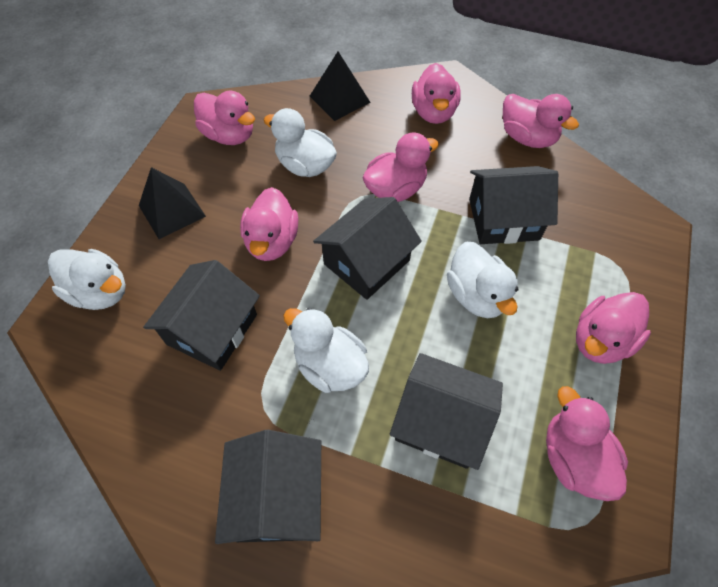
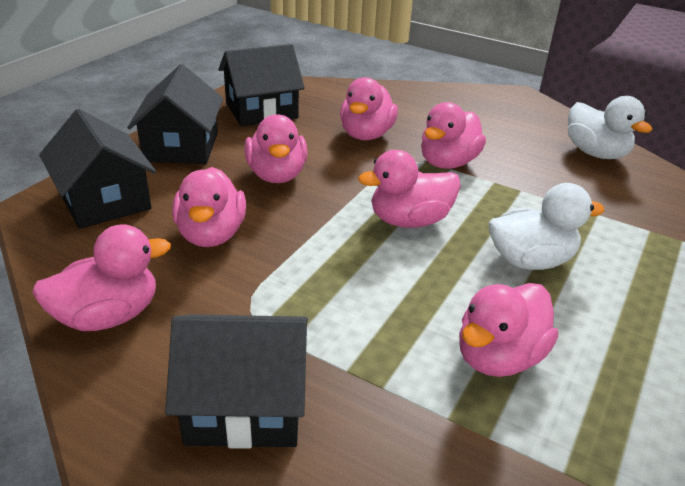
black house: 5 -> 4
black pyramid: 2 -> 0
white duck: 4 -> 2

